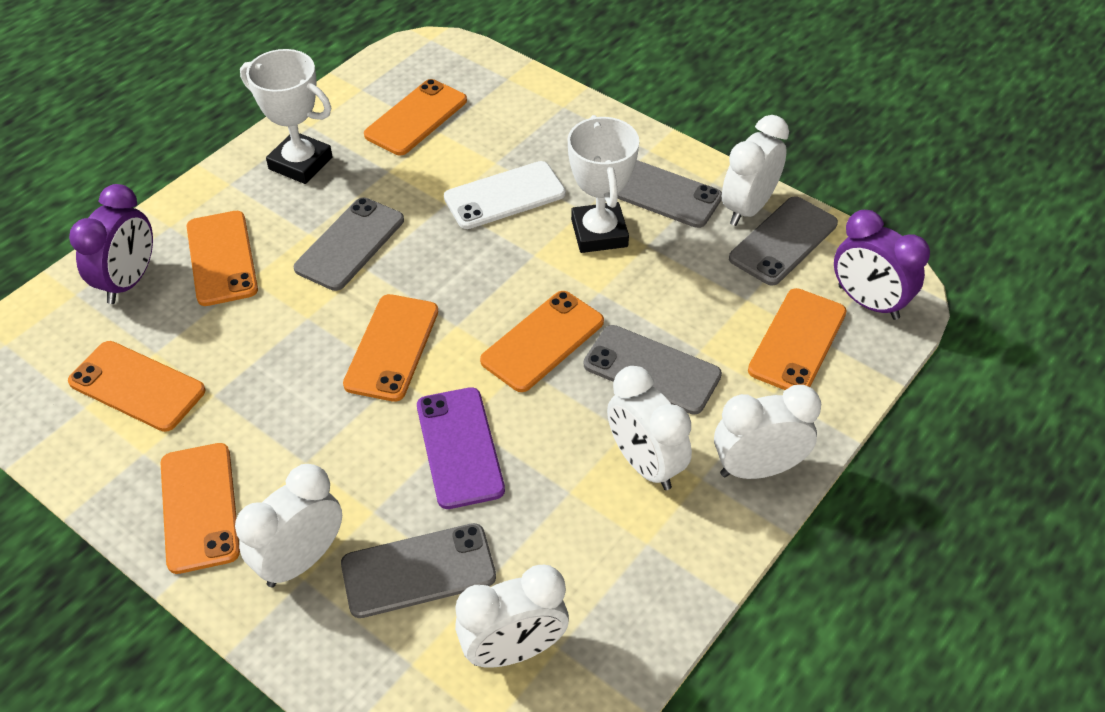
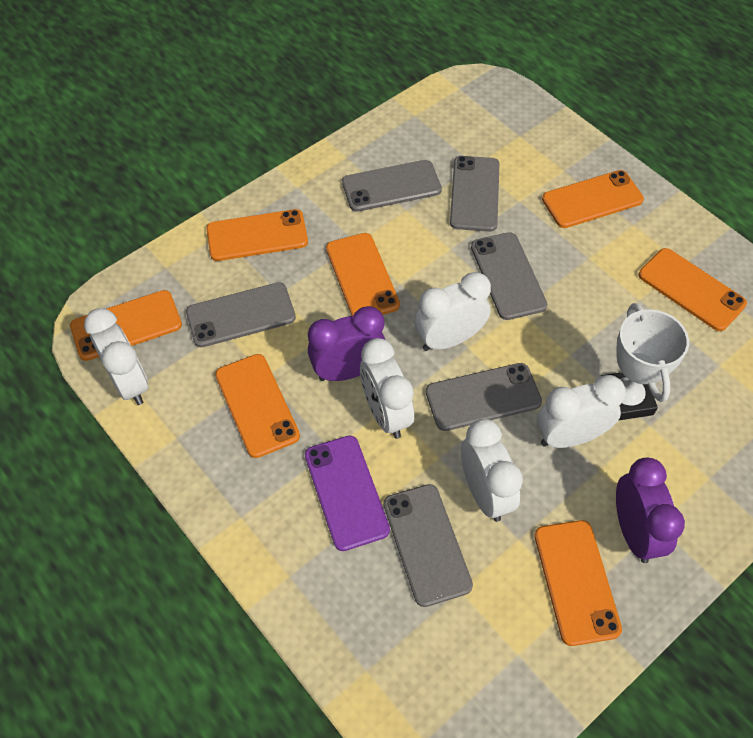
grey phone: 5 -> 6
white phone: 1 -> 0
white trophy: 2 -> 1

